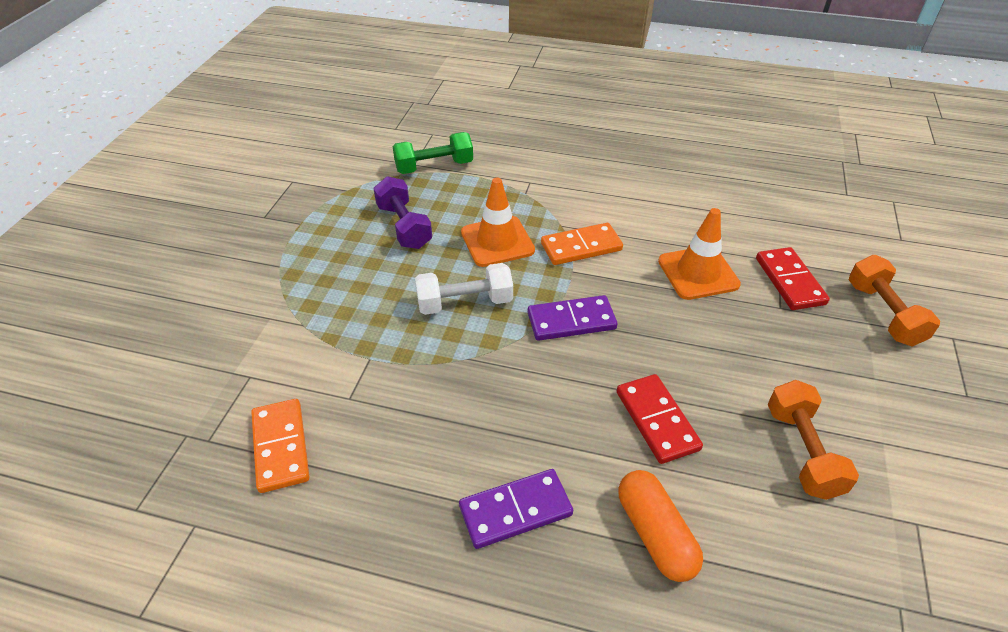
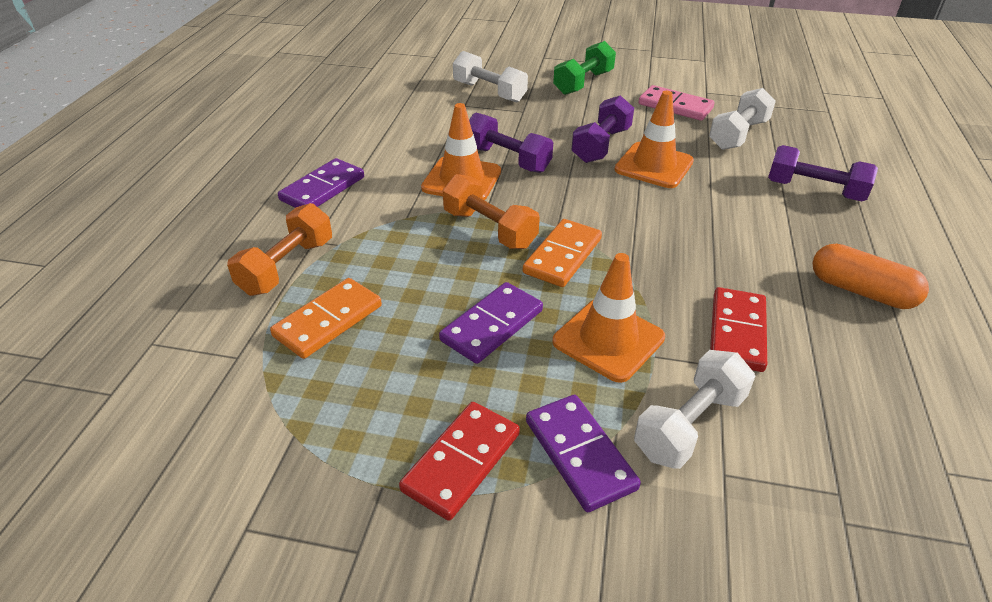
orange traffic cone: 2 -> 3
pink domino: 0 -> 1
purple domino: 2 -> 3
purple dumbbell: 1 -> 3
white dumbbell: 1 -> 3

